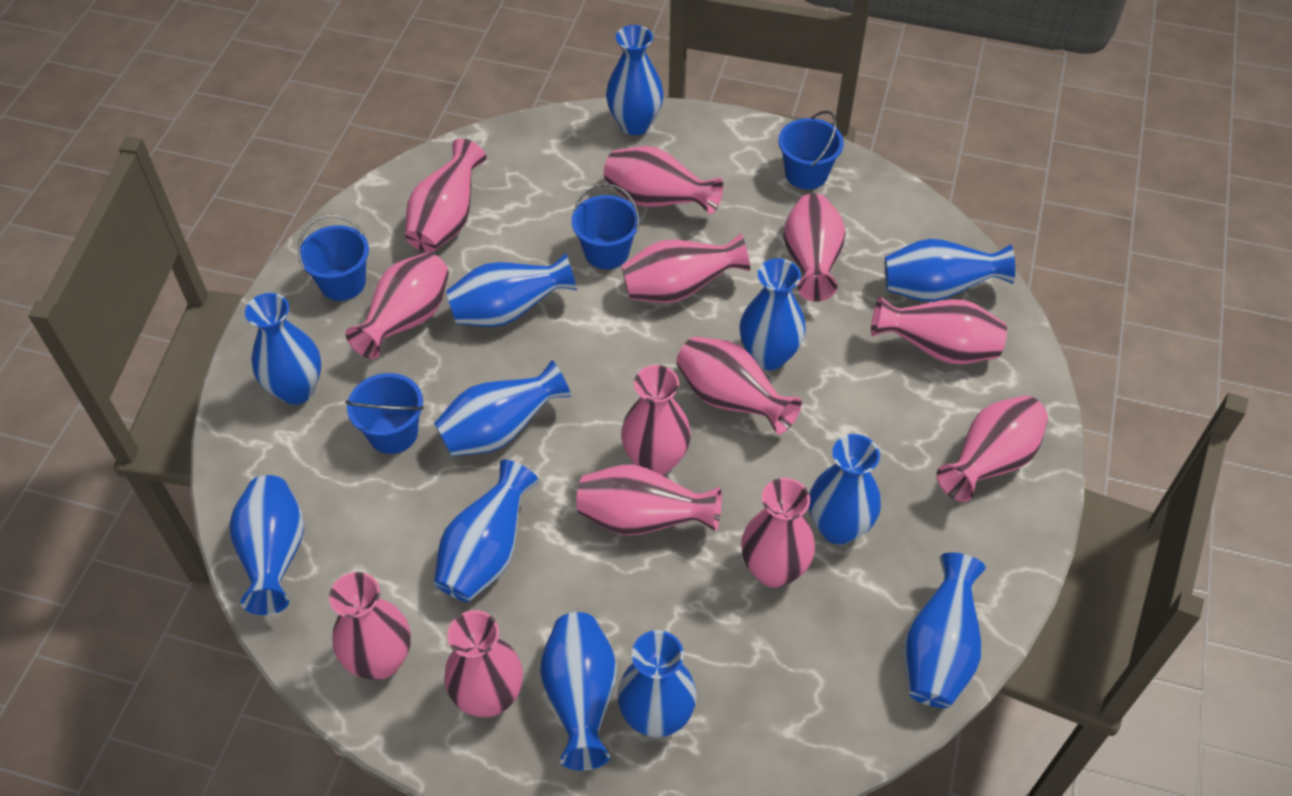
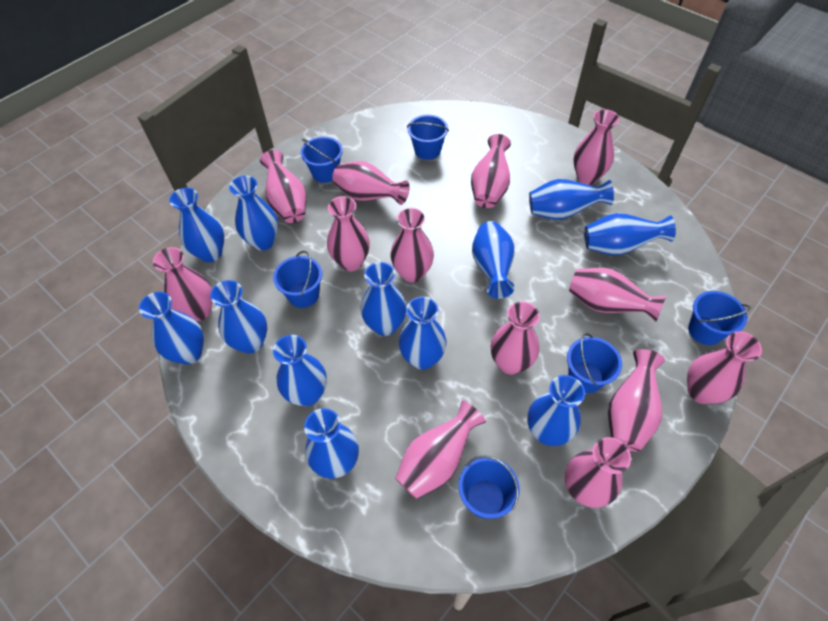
blue bucket: 4 -> 6

